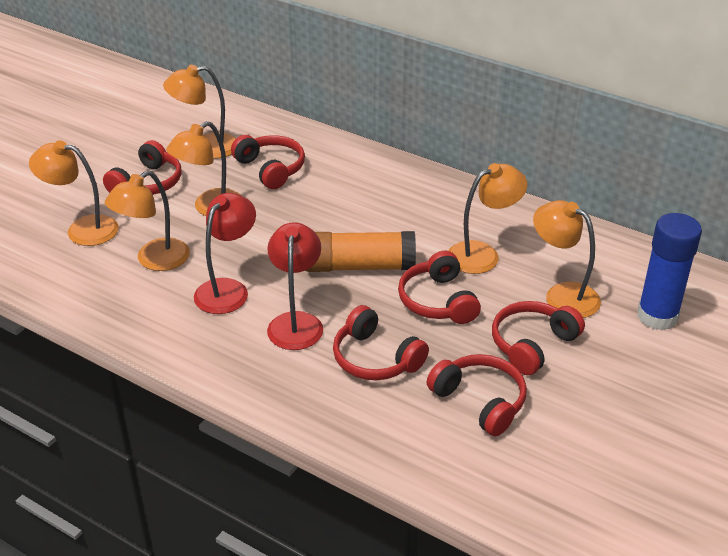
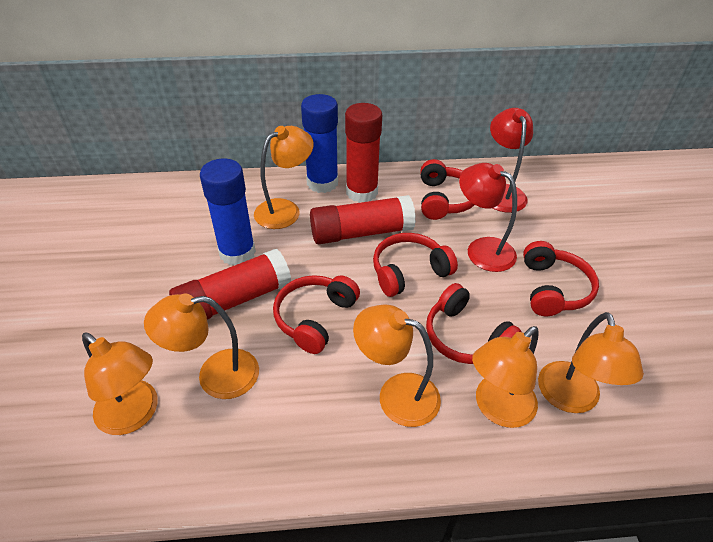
blue glue stick: 1 -> 2
orange glue stick: 1 -> 0
red glue stick: 0 -> 3
red headphones: 6 -> 5

